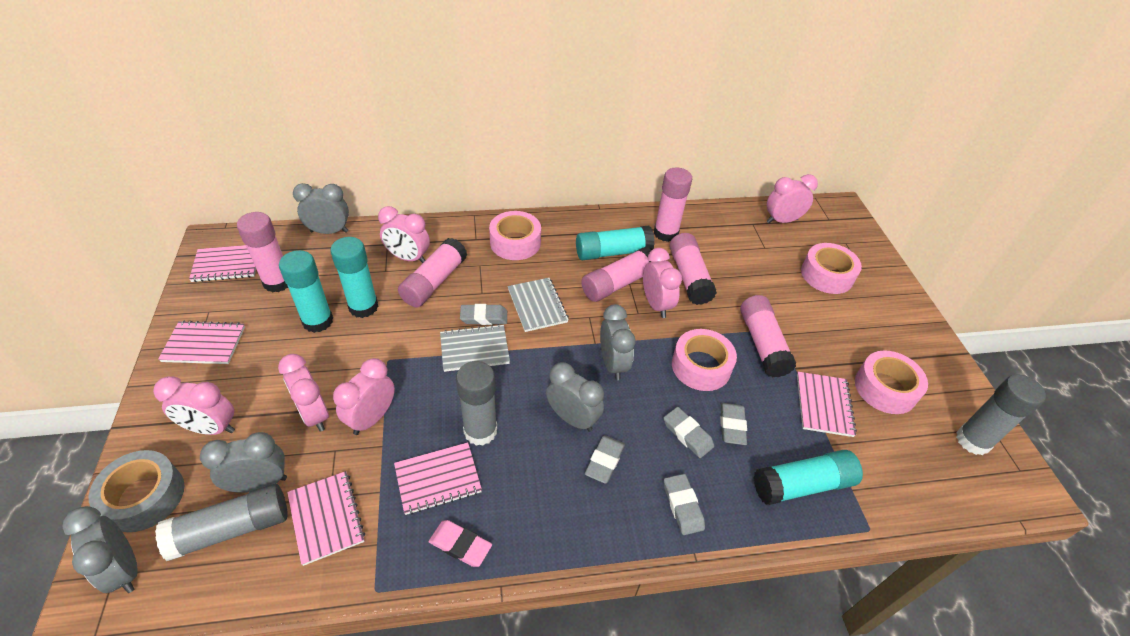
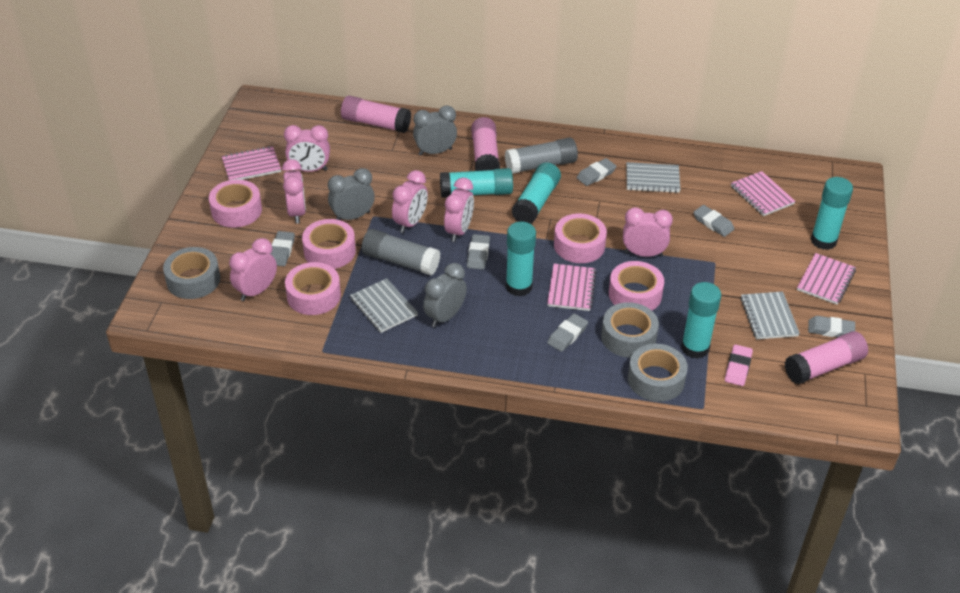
grey clock: 5 -> 3
grey eraser: 5 -> 6
grey glue stick: 3 -> 2
grey notebook: 2 -> 3
grey tape: 1 -> 3
pink glue stick: 6 -> 3
pink notebook: 5 -> 4
pink tape: 4 -> 5
turquoise glue stick: 4 -> 5

